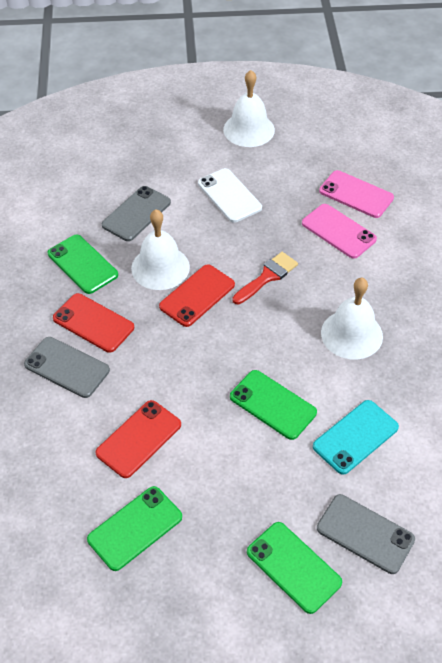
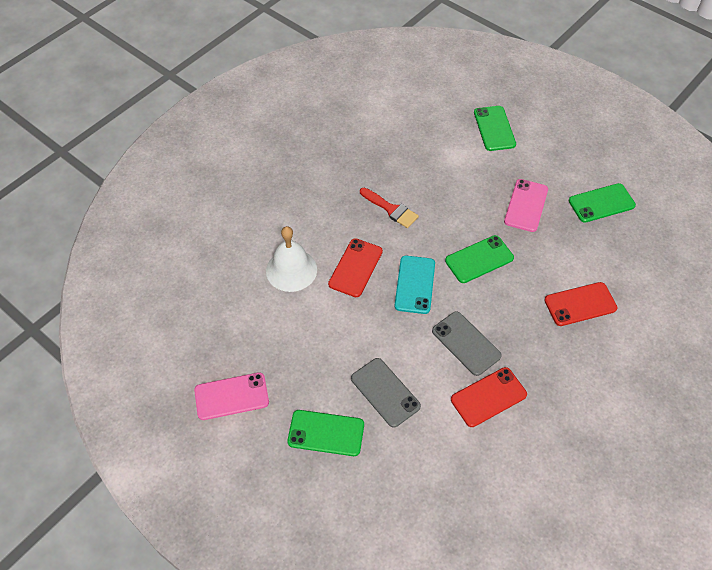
grey phone: 3 -> 2
white bell: 3 -> 1
white phone: 1 -> 0

